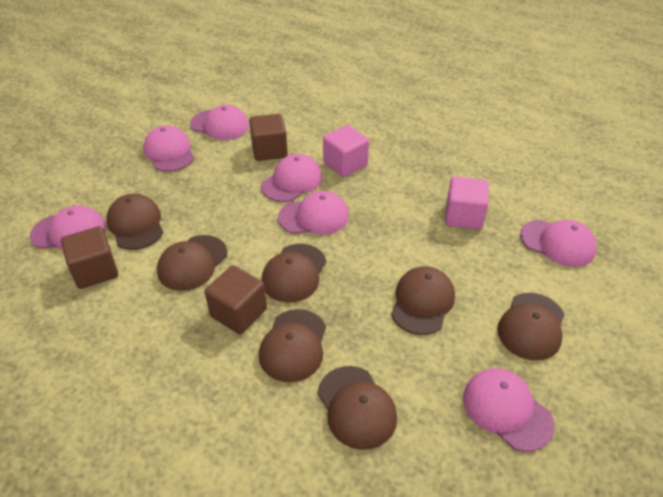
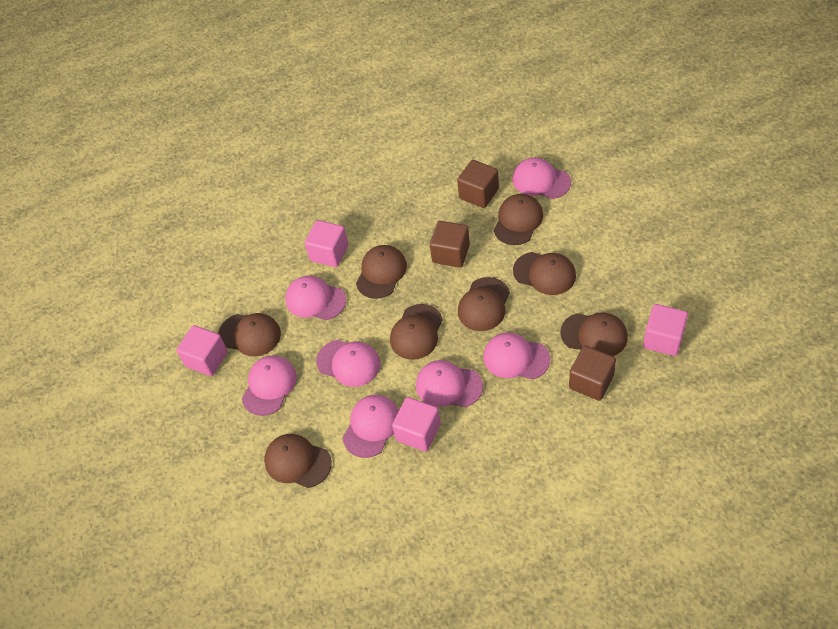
brown cap: 7 -> 8
pink cube: 2 -> 4

